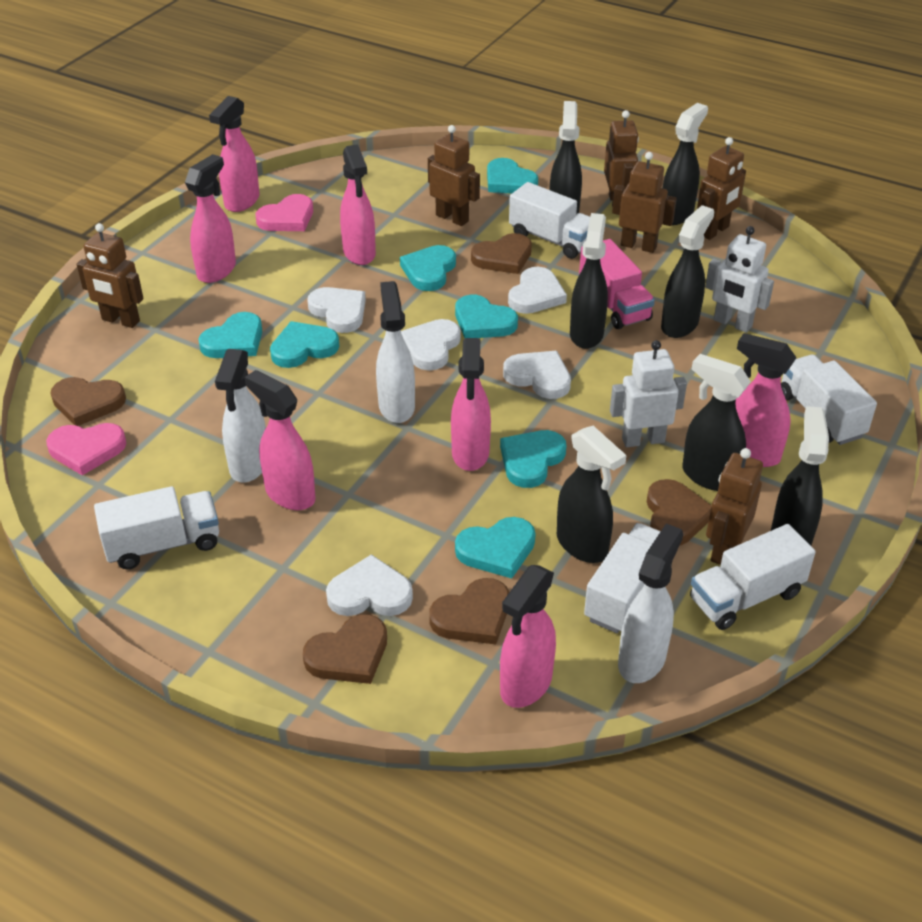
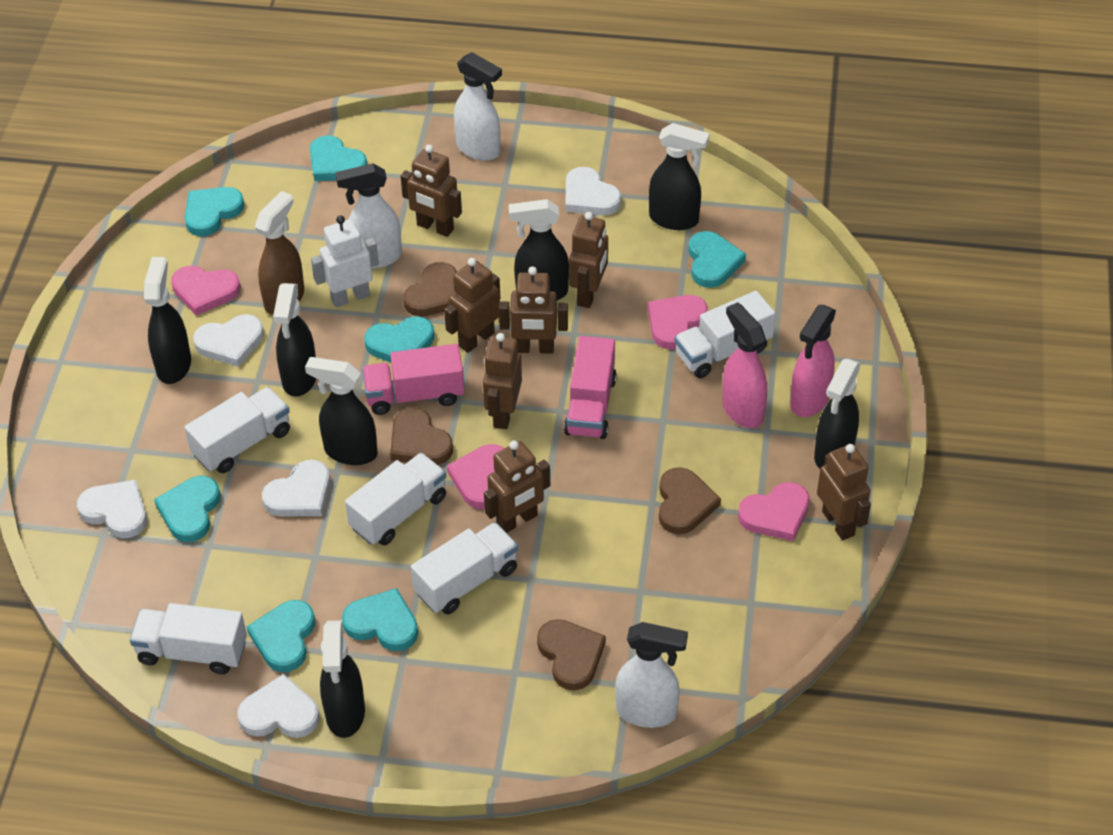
brown heart: 5 -> 4
brown robot: 6 -> 7
brown spray bottle: 0 -> 1
pink heart: 2 -> 4
pink spray bottle: 7 -> 2
pink truck: 1 -> 2
white robot: 2 -> 1

